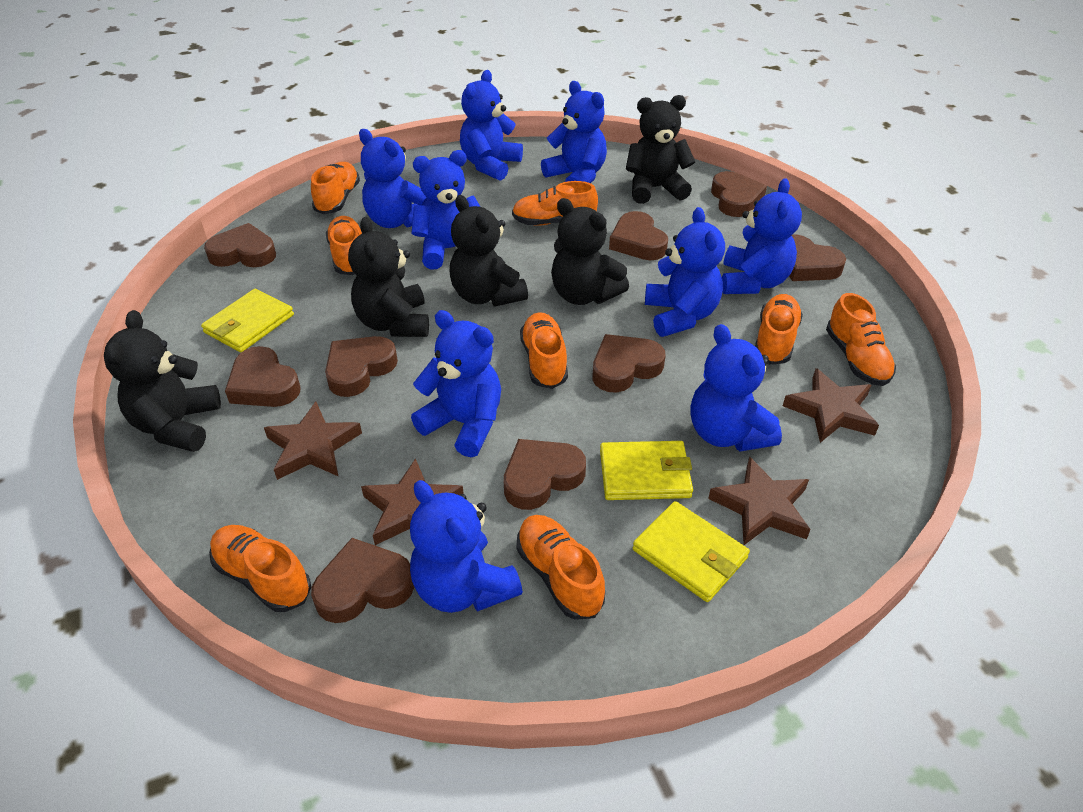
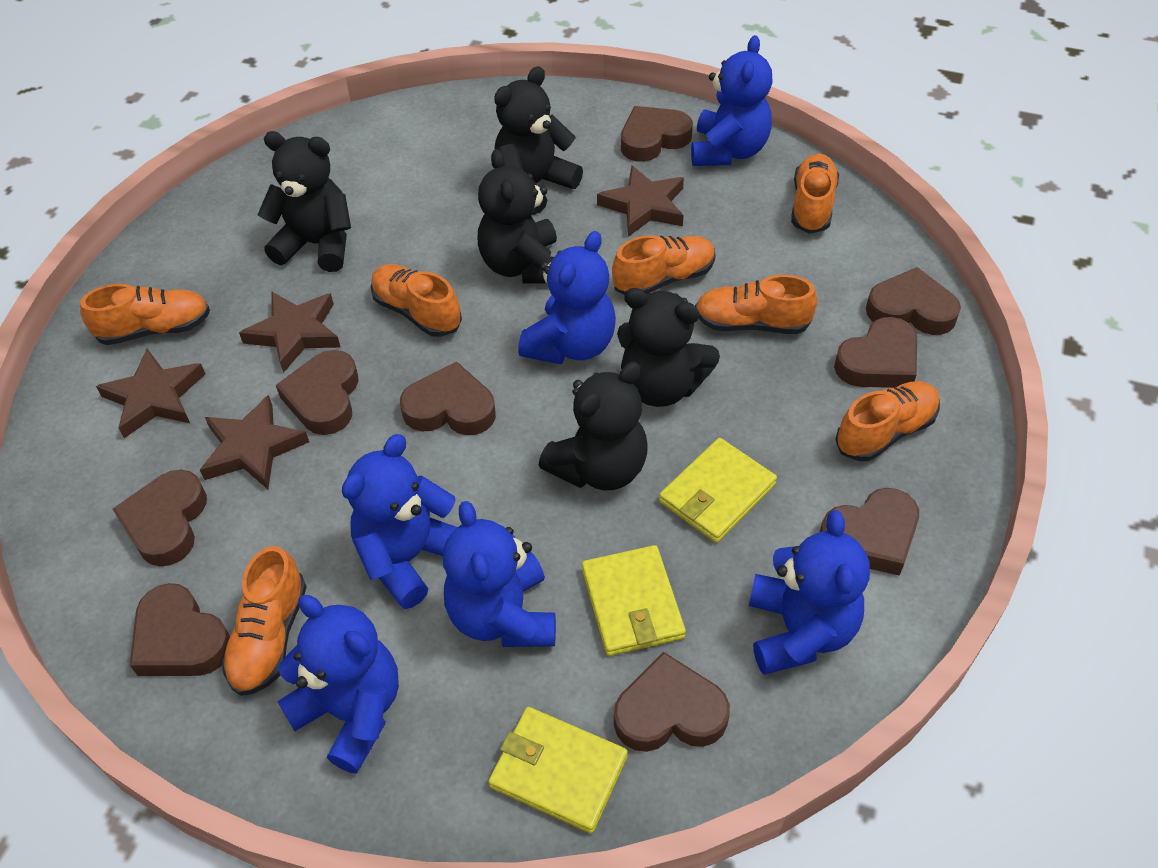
blue teddy bear: 9 -> 6
orange shoe: 8 -> 7

